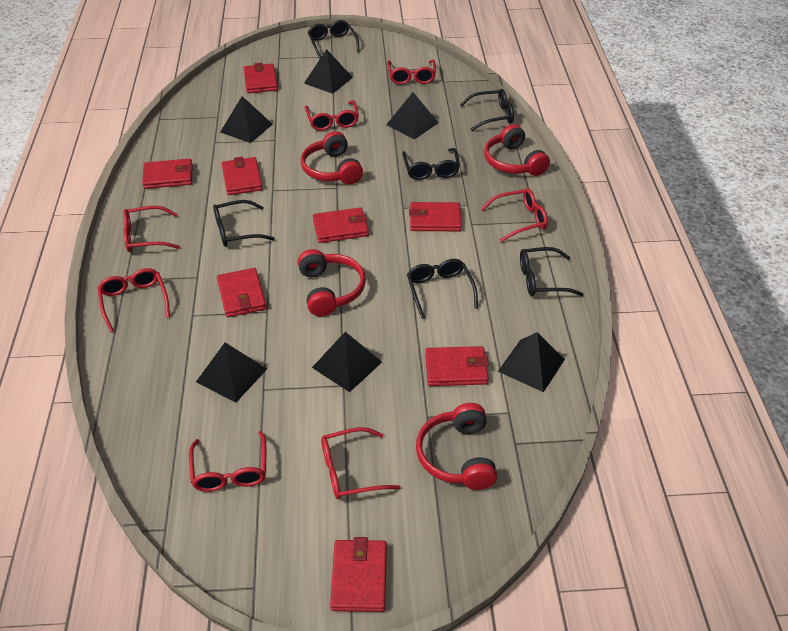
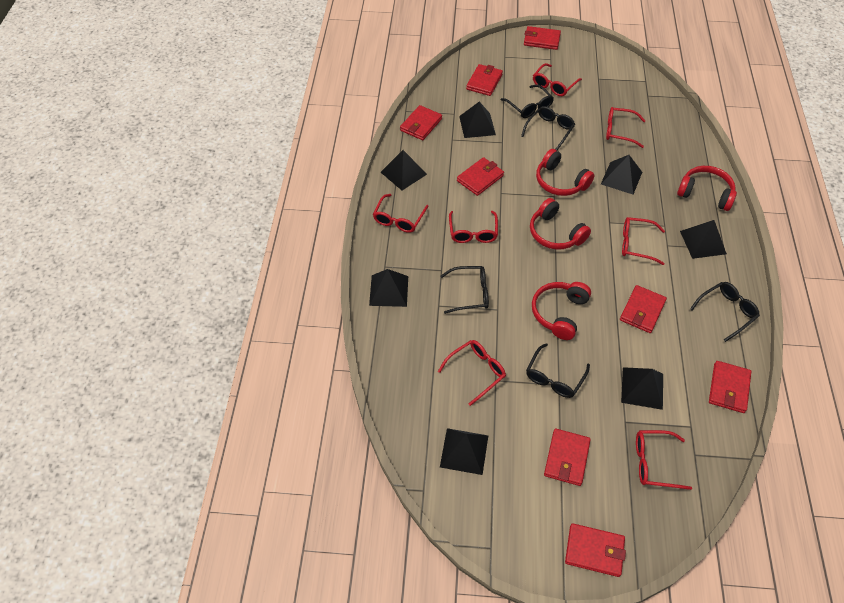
black glasses: 6 -> 5
black pyramid: 6 -> 7

